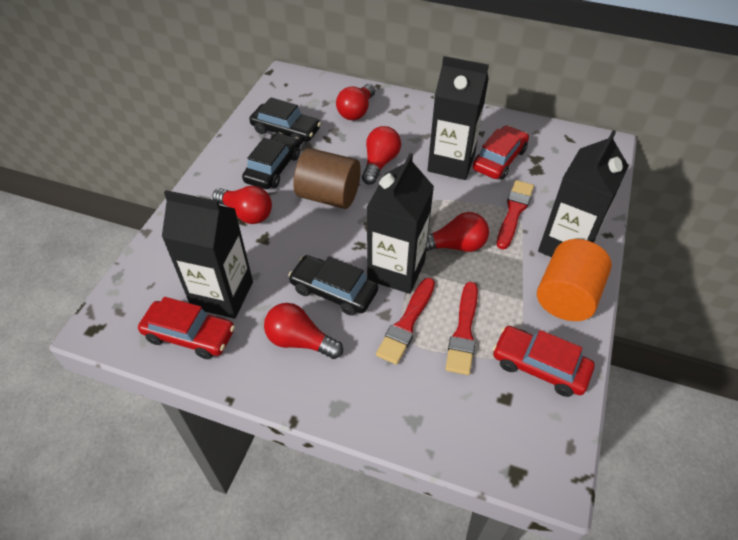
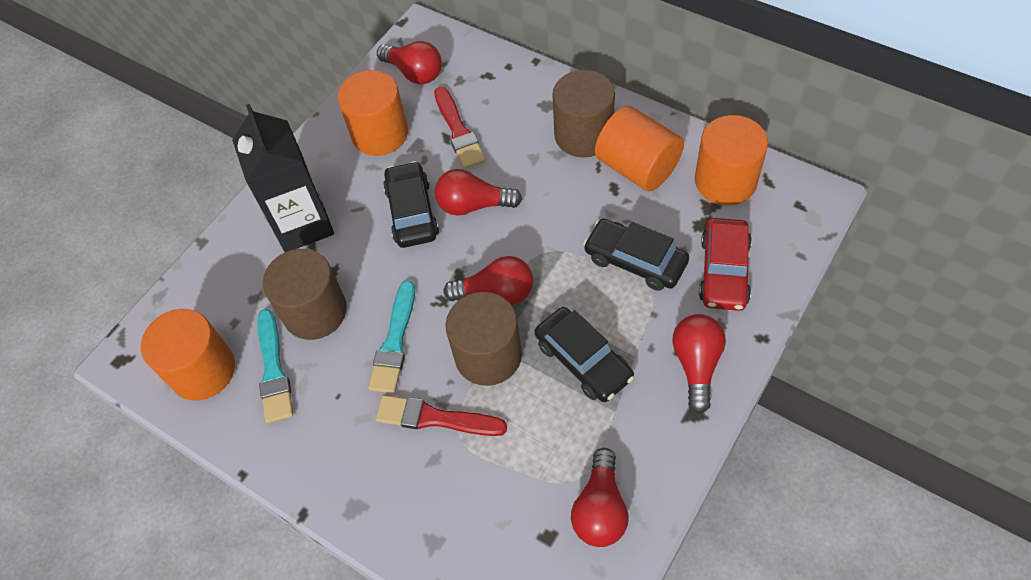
black carton: 4 -> 1
brown cylinder: 1 -> 3
orange cylinder: 1 -> 4
red brush: 3 -> 2
red car: 3 -> 1
turquoise brush: 0 -> 2

